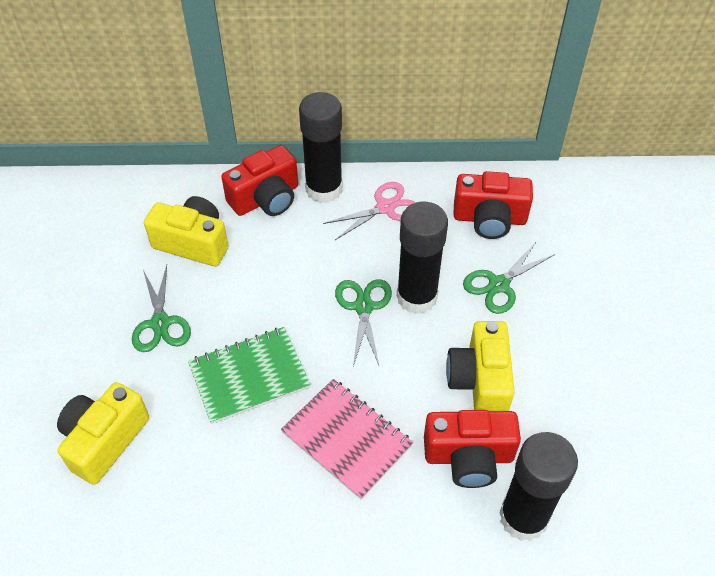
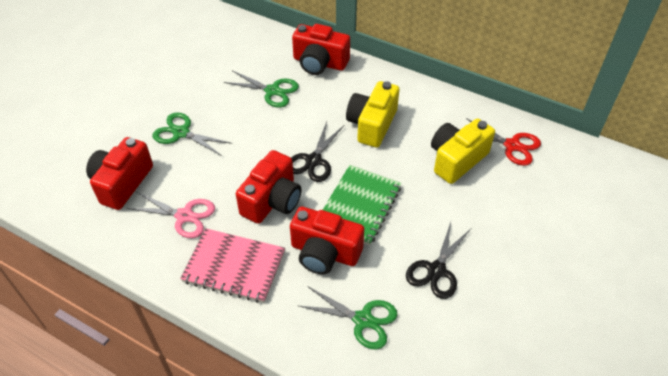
black glue stick: 3 -> 0
black scissors: 0 -> 2
red camera: 3 -> 4
red scissors: 0 -> 1
yellow camera: 3 -> 2

